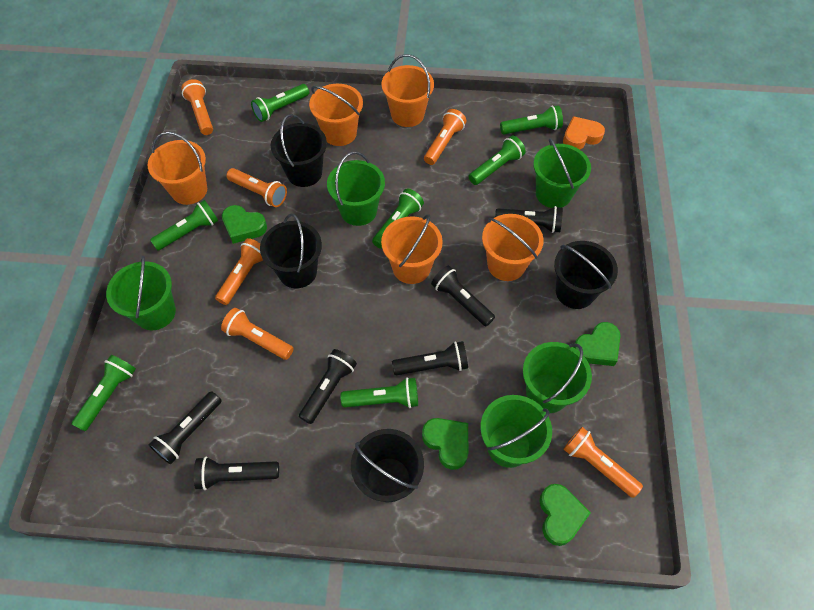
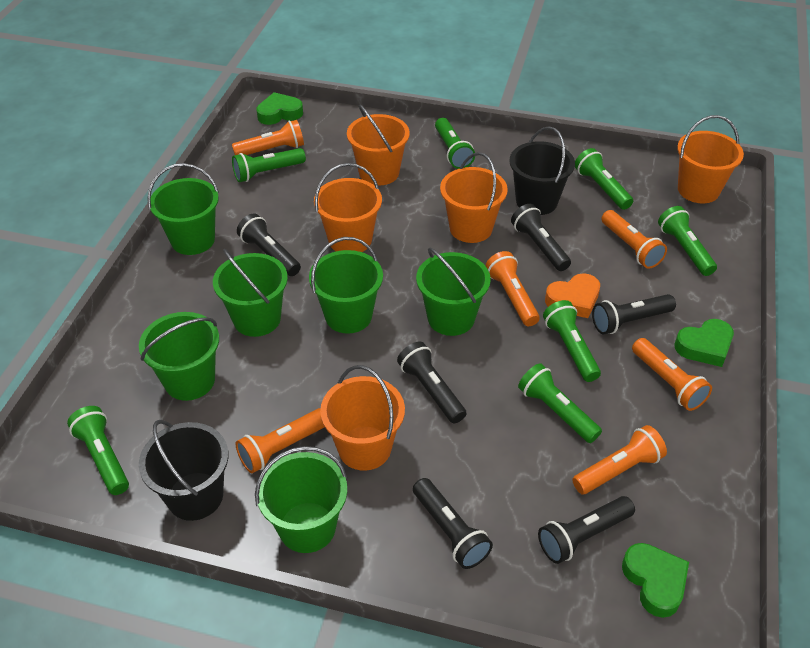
black bucket: 4 -> 2
green bucket: 5 -> 6
green heart: 4 -> 3

